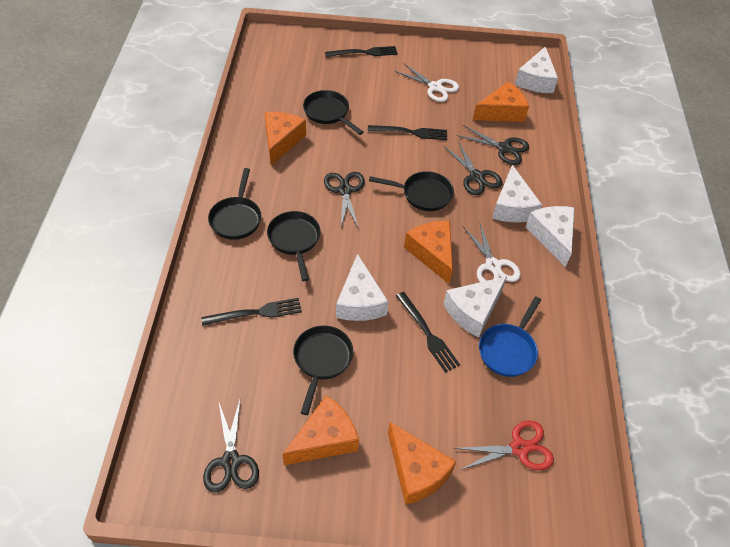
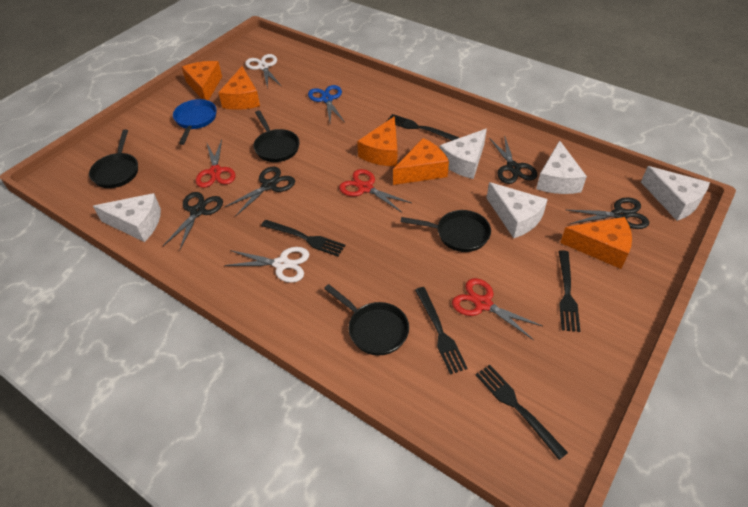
black fork: 4 -> 5
black pan: 5 -> 4
blue scissors: 0 -> 1
red scissors: 1 -> 3

